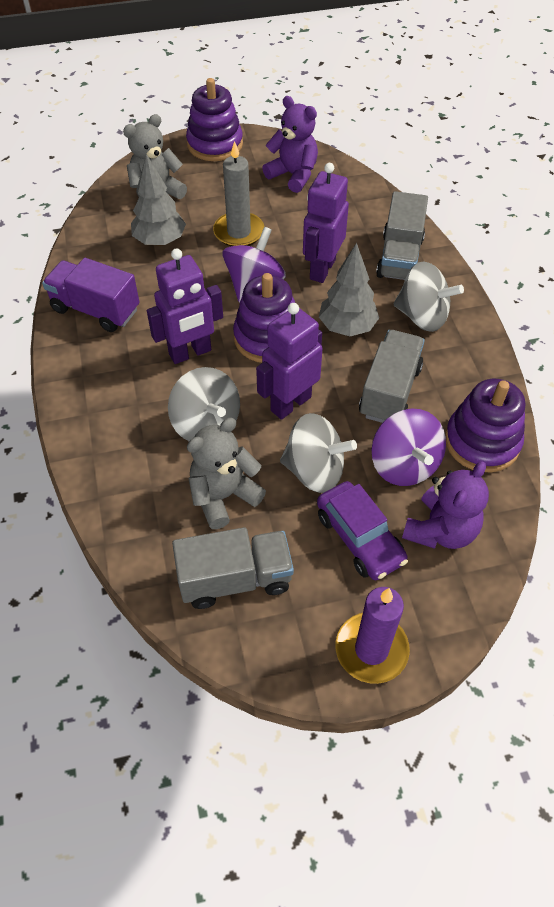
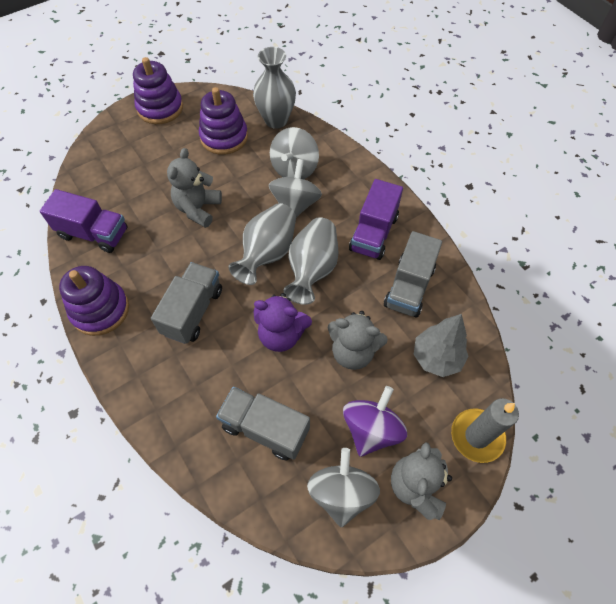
grey teddy bear: 2 -> 3
grey tree: 2 -> 1
grey vase: 0 -> 3
purple candle: 1 -> 0
purple car: 1 -> 0
purple robot: 3 -> 0
purple spinning top: 2 -> 1
purple teddy bear: 2 -> 1
purple truck: 1 -> 2

